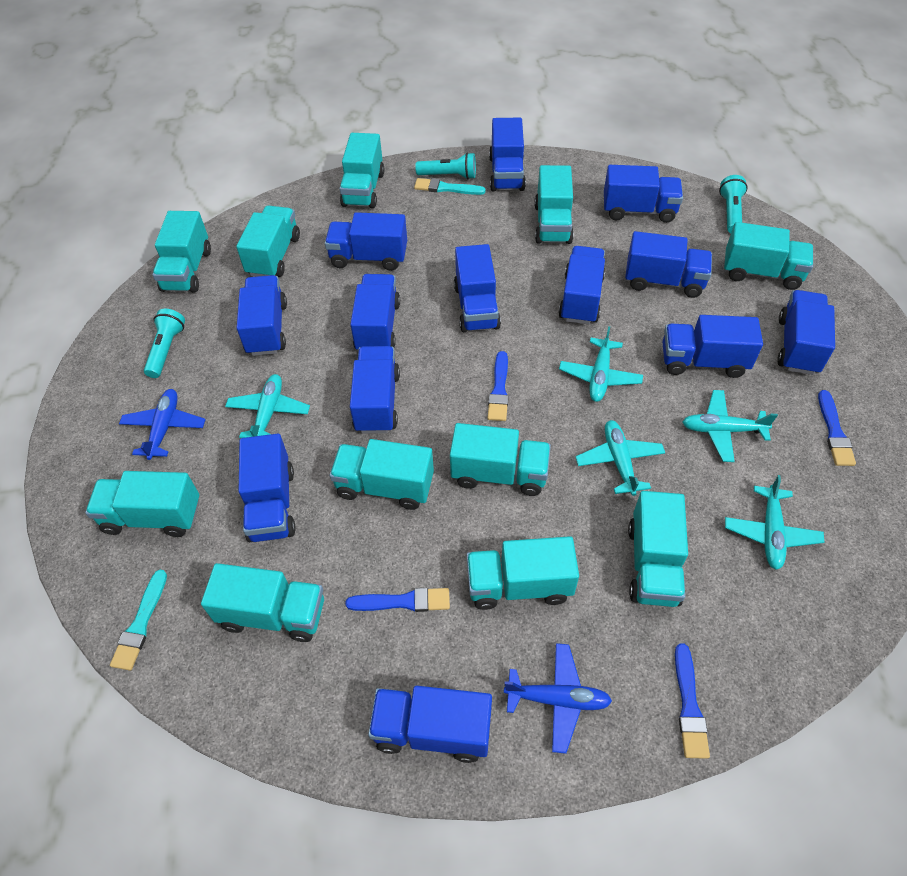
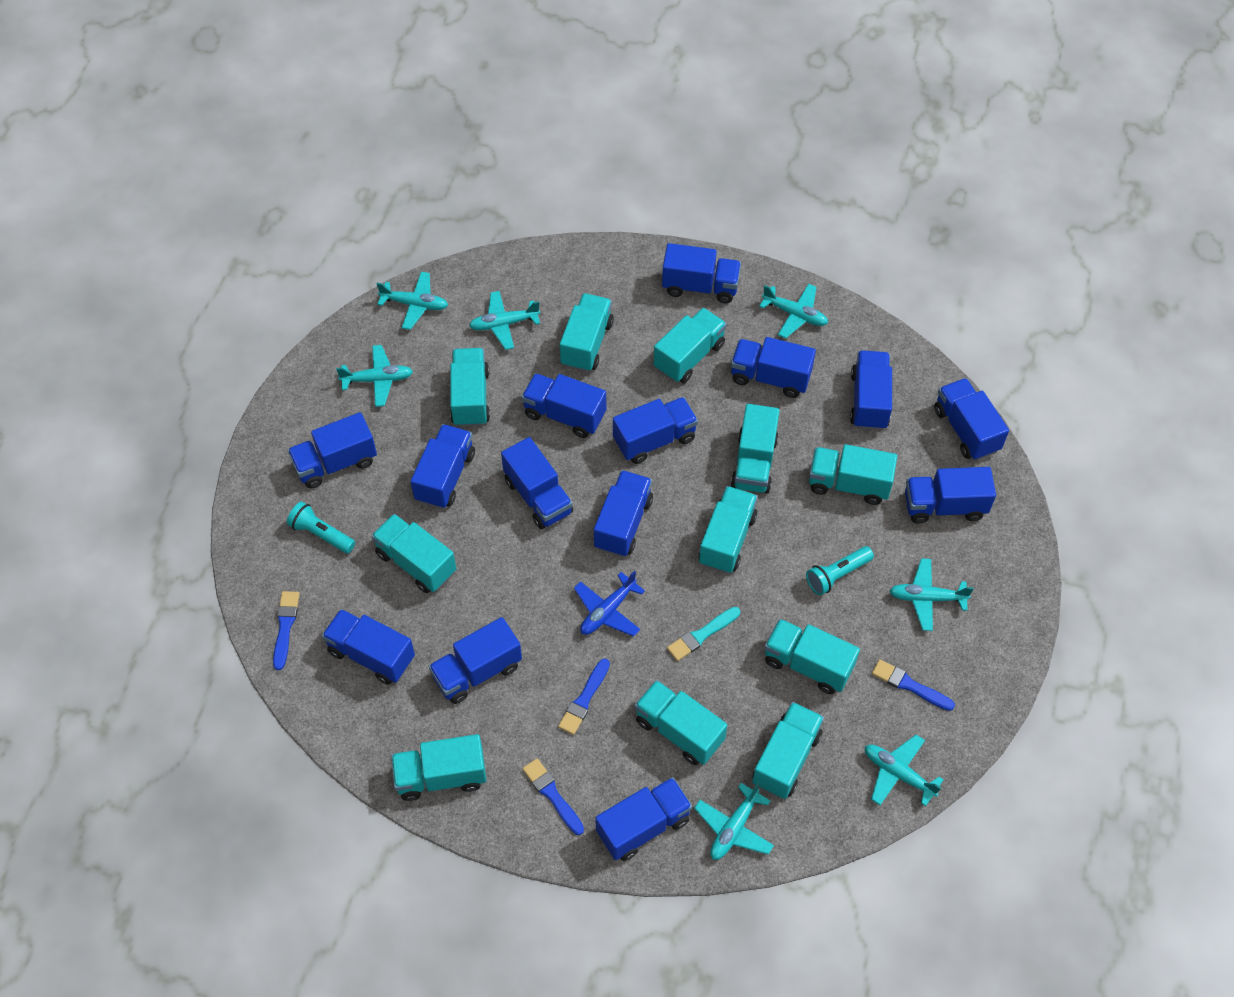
blue plane: 2 -> 1
blue truck: 13 -> 14
turquoise brush: 2 -> 1
turquoise flashlight: 3 -> 2
turquoise plane: 5 -> 7

